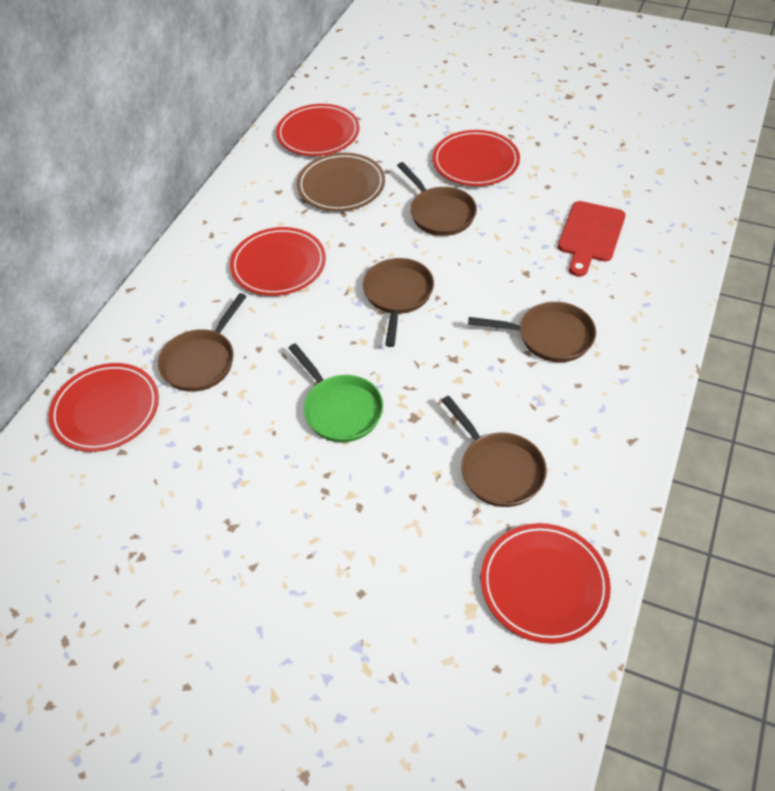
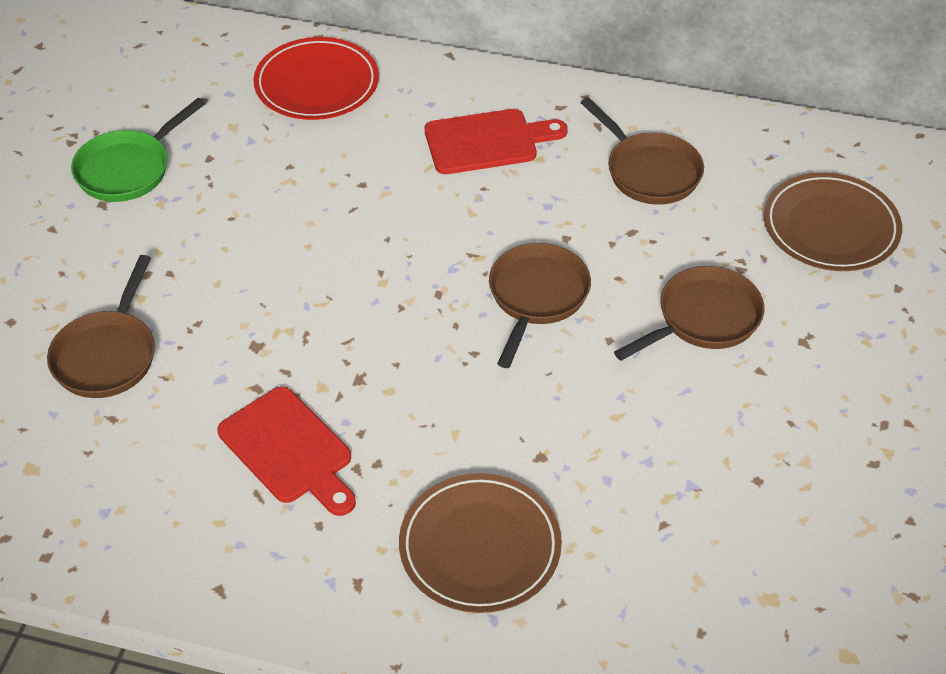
brown pan: 5 -> 4
brown plate: 1 -> 2
red cutting board: 1 -> 2
red plate: 5 -> 1

